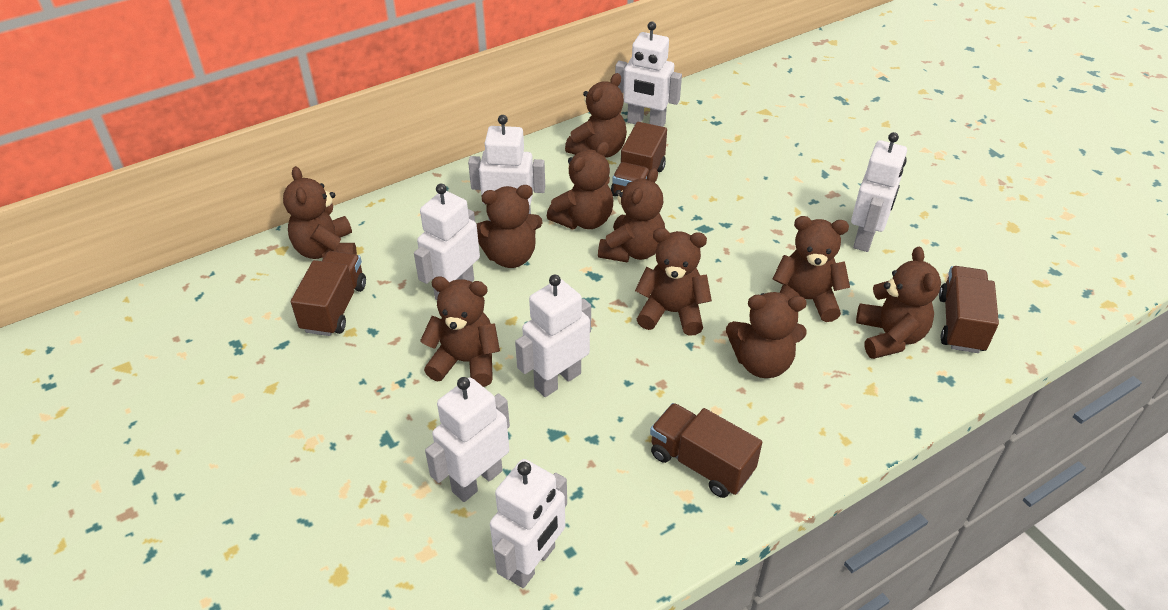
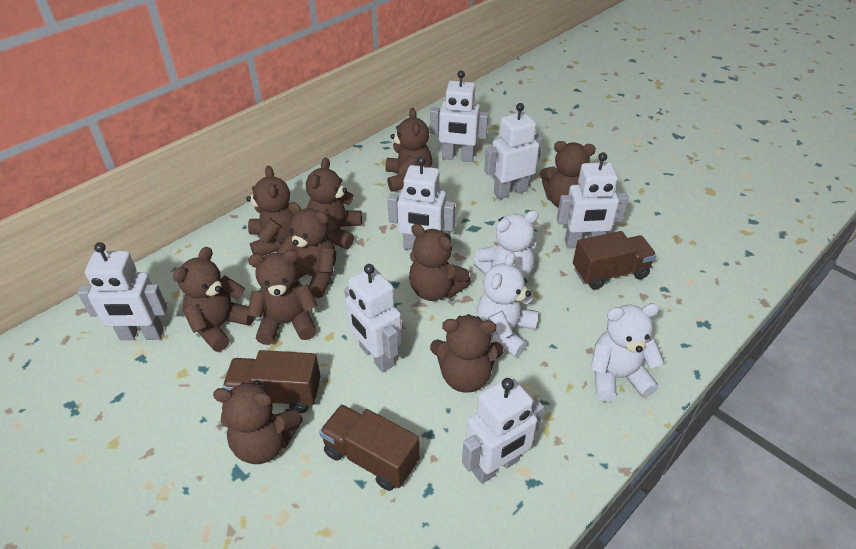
brown truck: 4 -> 3
white teddy bear: 0 -> 3

